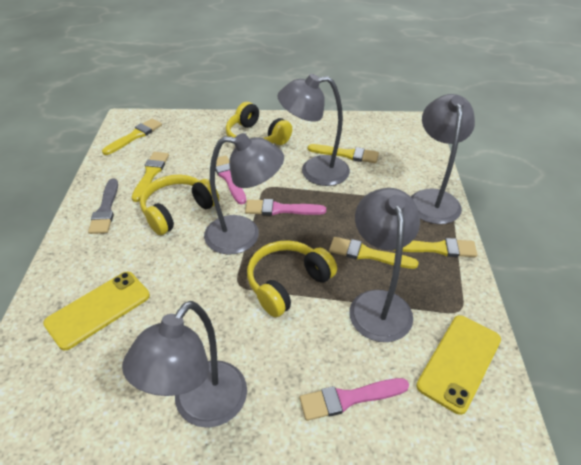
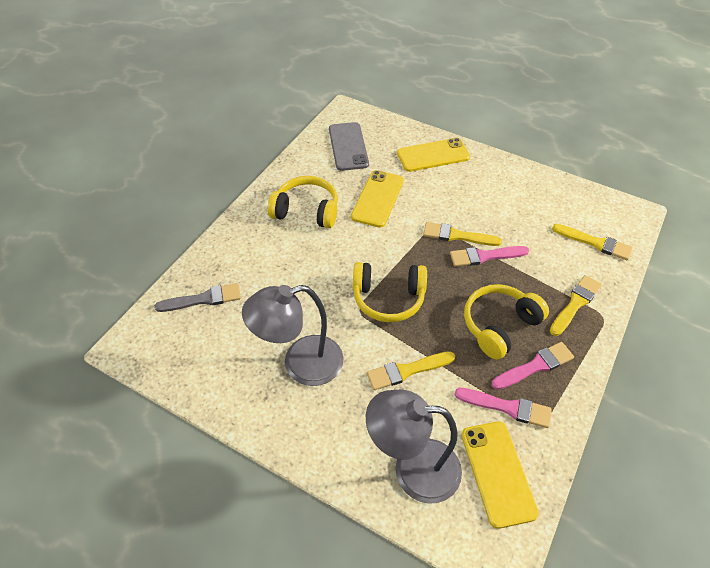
grey lamp: 5 -> 2
grey phone: 0 -> 1
yellow brush: 5 -> 4
yellow phone: 2 -> 3

